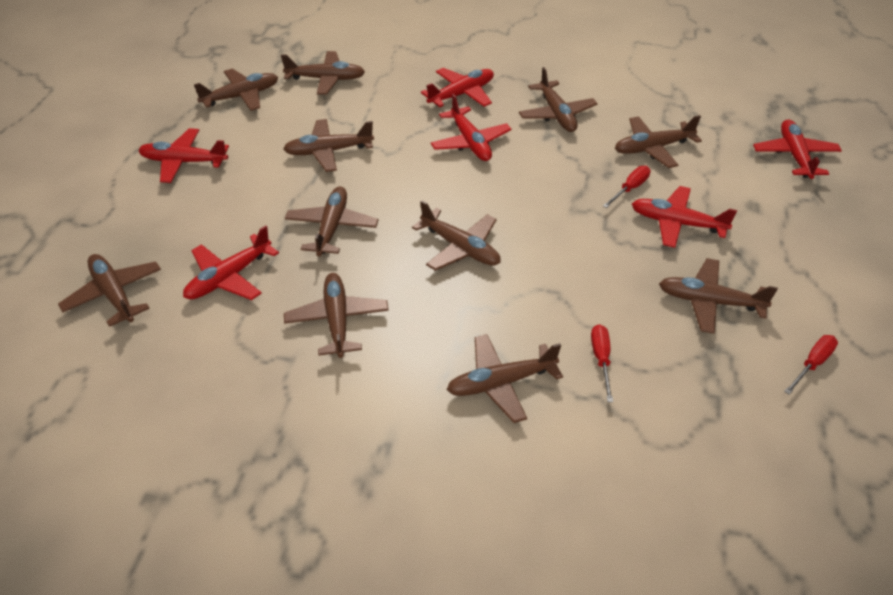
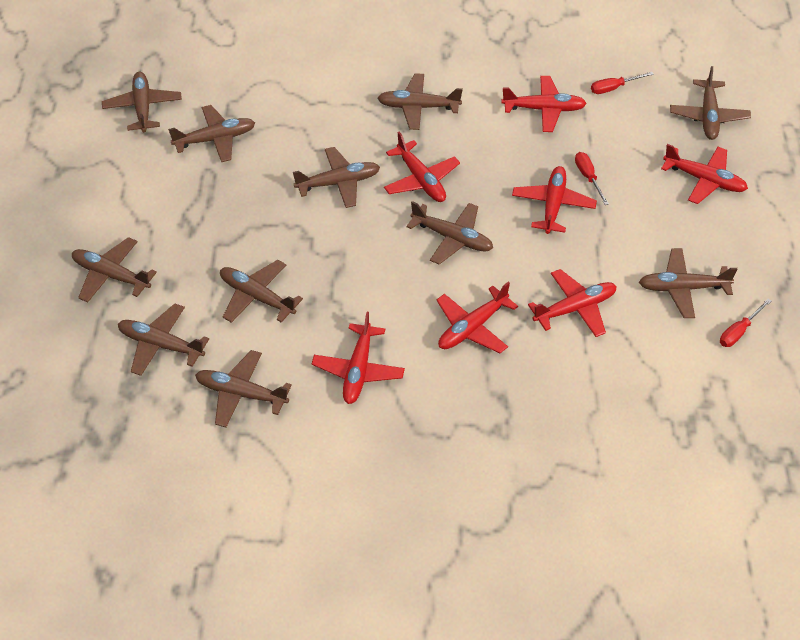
red plane: 6 -> 7

